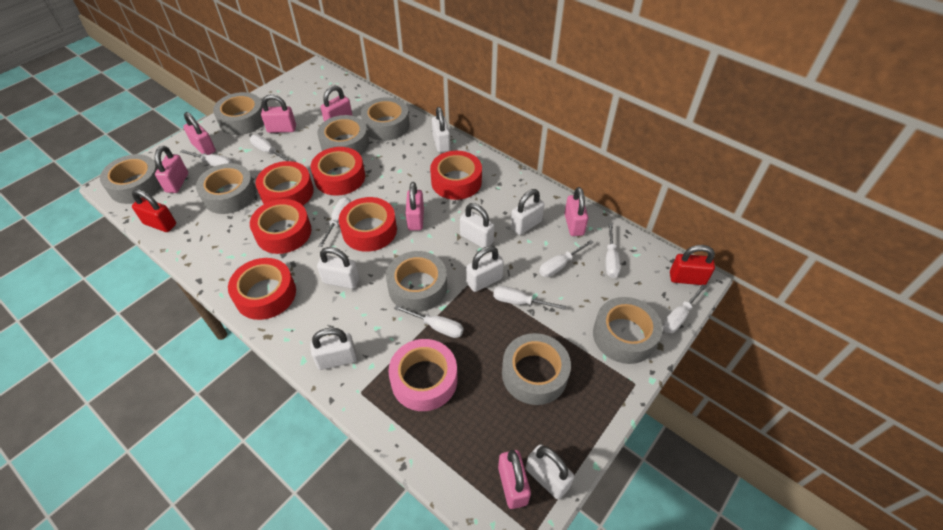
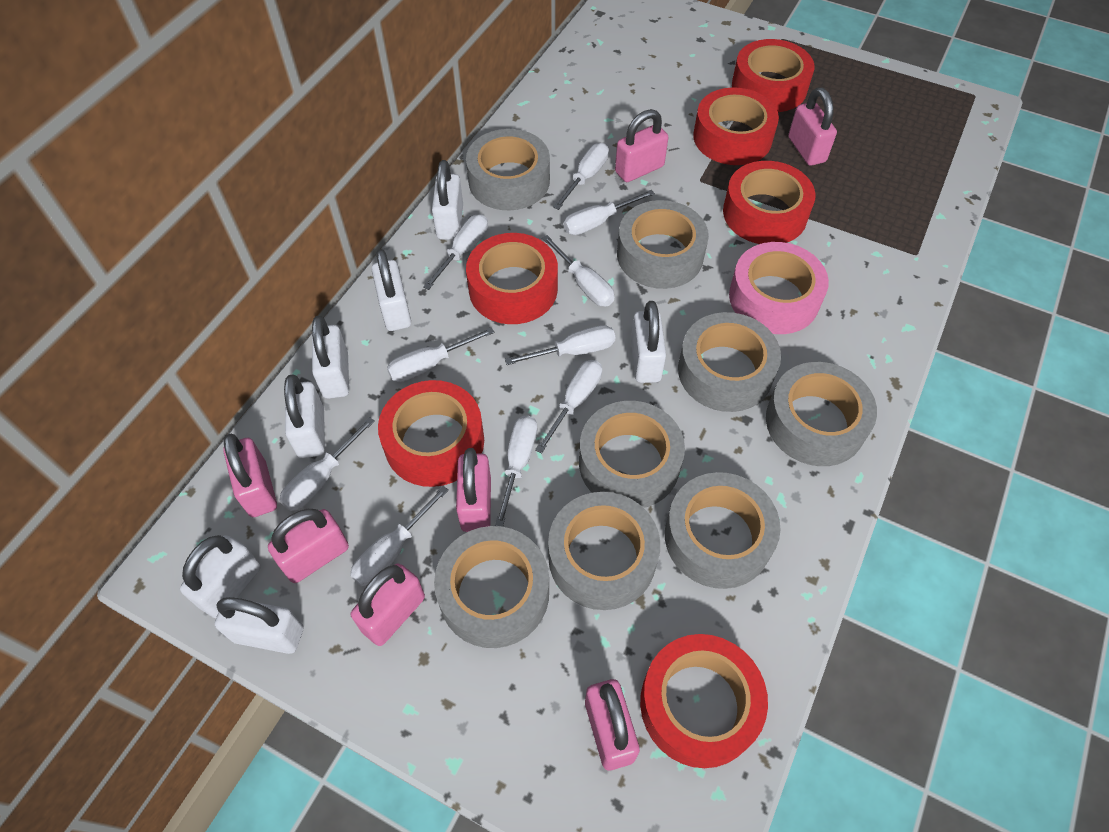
red padlock: 2 -> 0
white screwdriver: 8 -> 10

